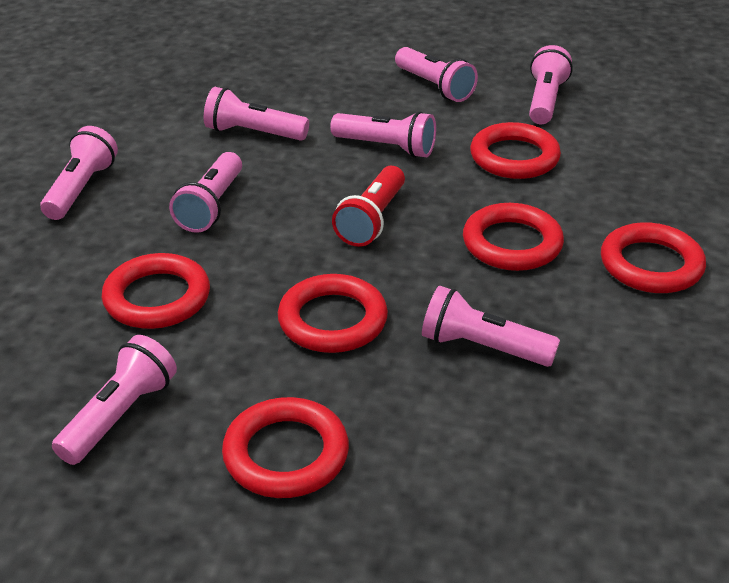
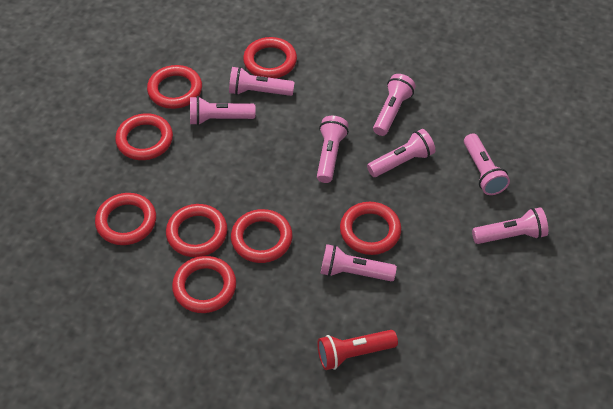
red ring: 6 -> 8

